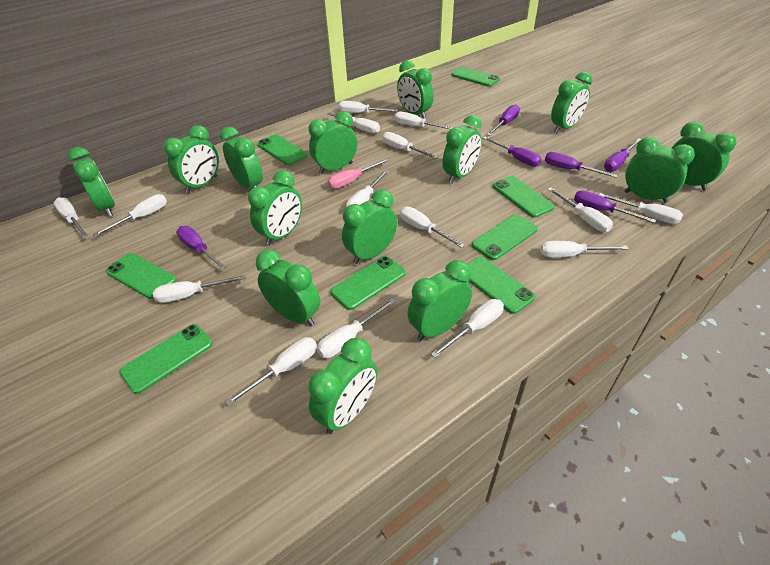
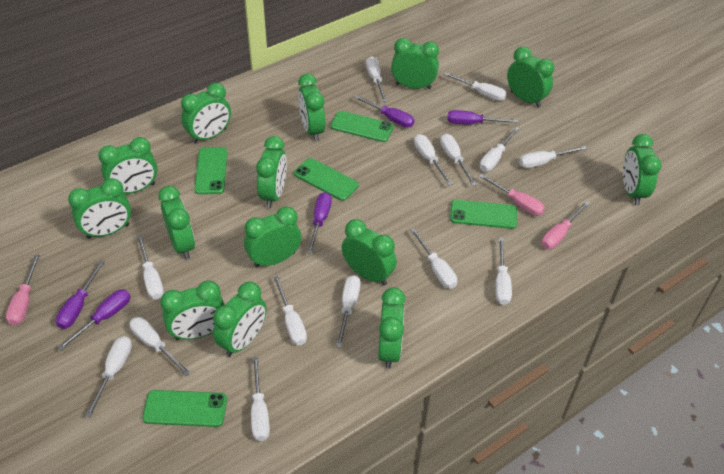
green phone: 8 -> 5
pink screwdriver: 1 -> 3
purple screwdriver: 6 -> 5
white screwdriver: 15 -> 14

